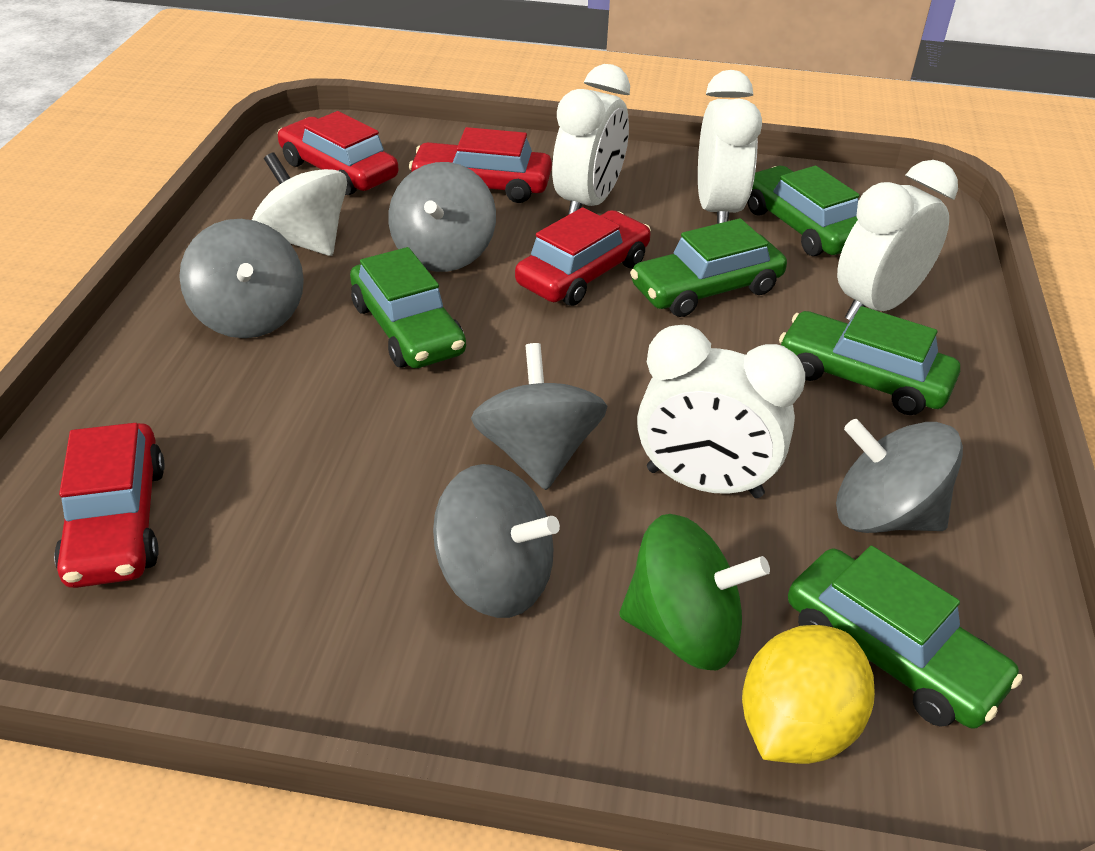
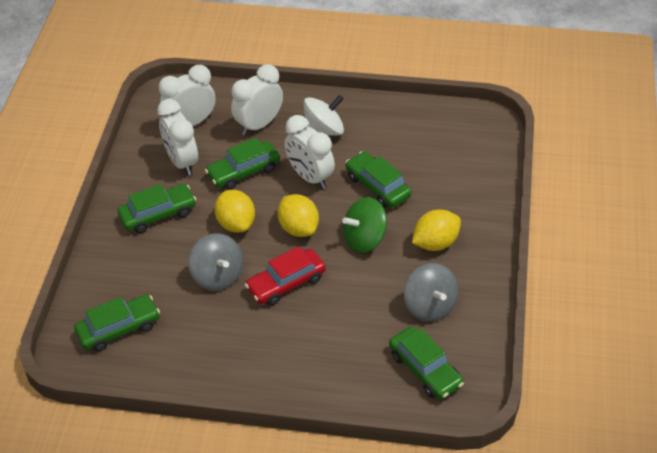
grey spinning top: 5 -> 2
red car: 4 -> 1
yellow lemon: 1 -> 3

